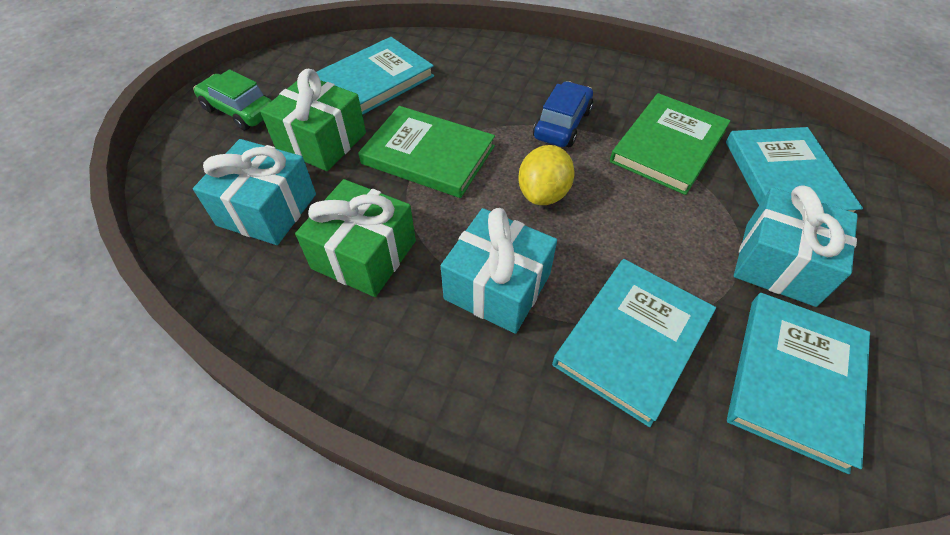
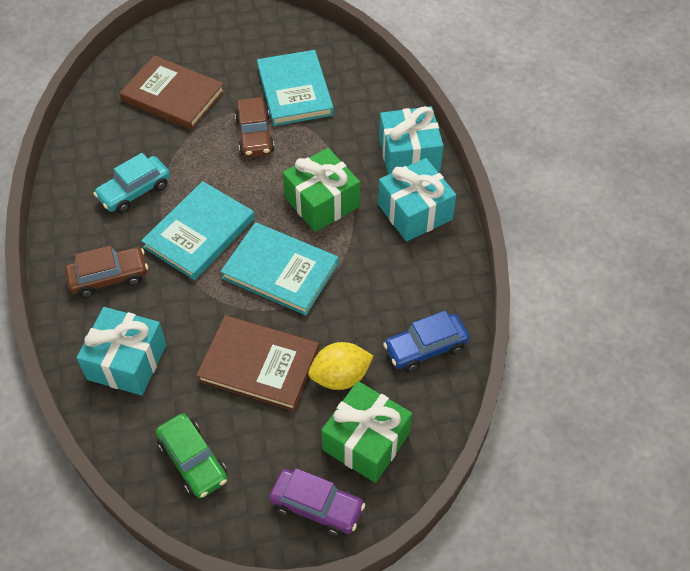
brown book: 0 -> 2
brown car: 0 -> 2
green book: 2 -> 0
purple car: 0 -> 1
turquoise book: 4 -> 3
turquoise car: 0 -> 1

